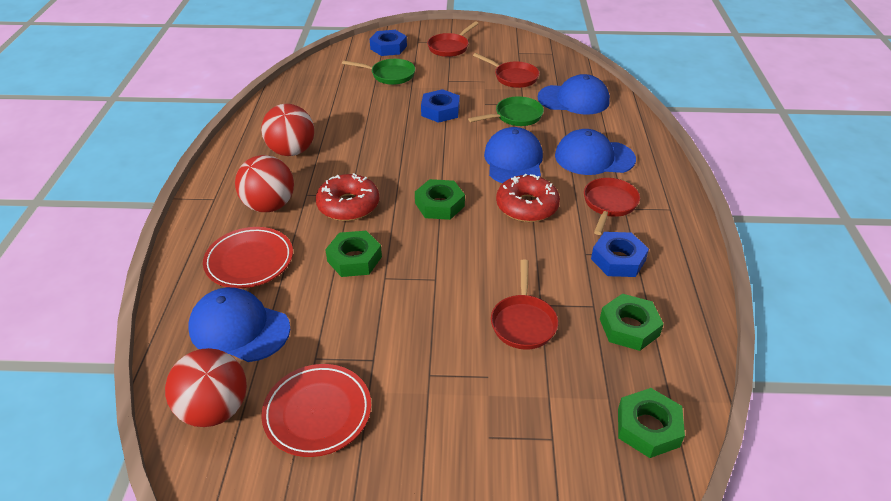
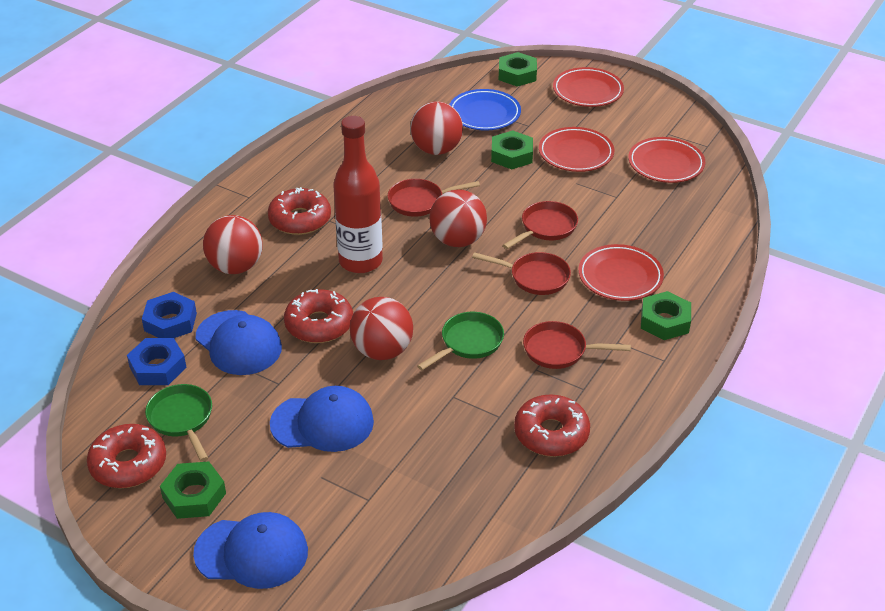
blue cap: 4 -> 3
blue nut: 3 -> 2
blue plate: 0 -> 1
red ball: 3 -> 4
red bottle: 0 -> 1
red donut: 2 -> 4
red plate: 2 -> 4

